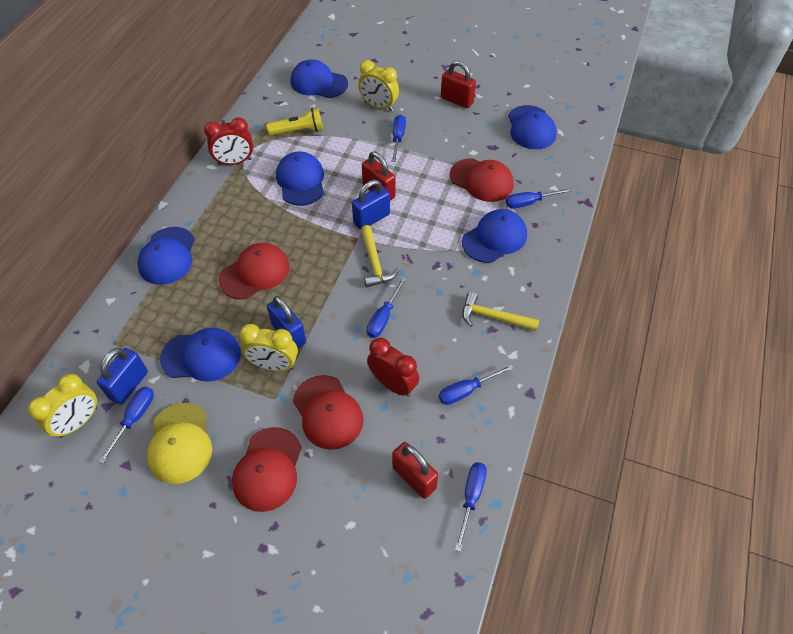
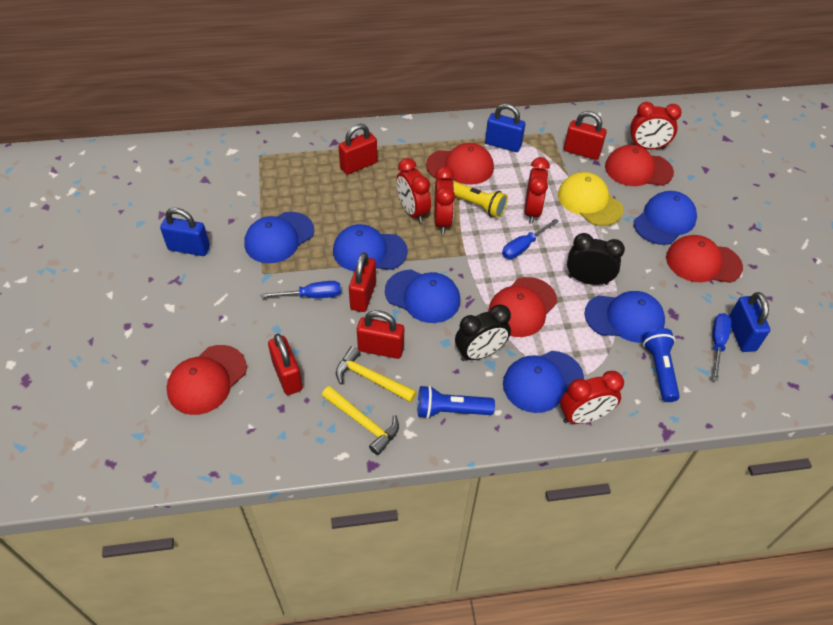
black clock: 0 -> 2
blue flashlight: 0 -> 2
blue screwdriver: 6 -> 3
red cap: 4 -> 5
red clock: 2 -> 5
red padlock: 3 -> 5
yellow clock: 3 -> 0

